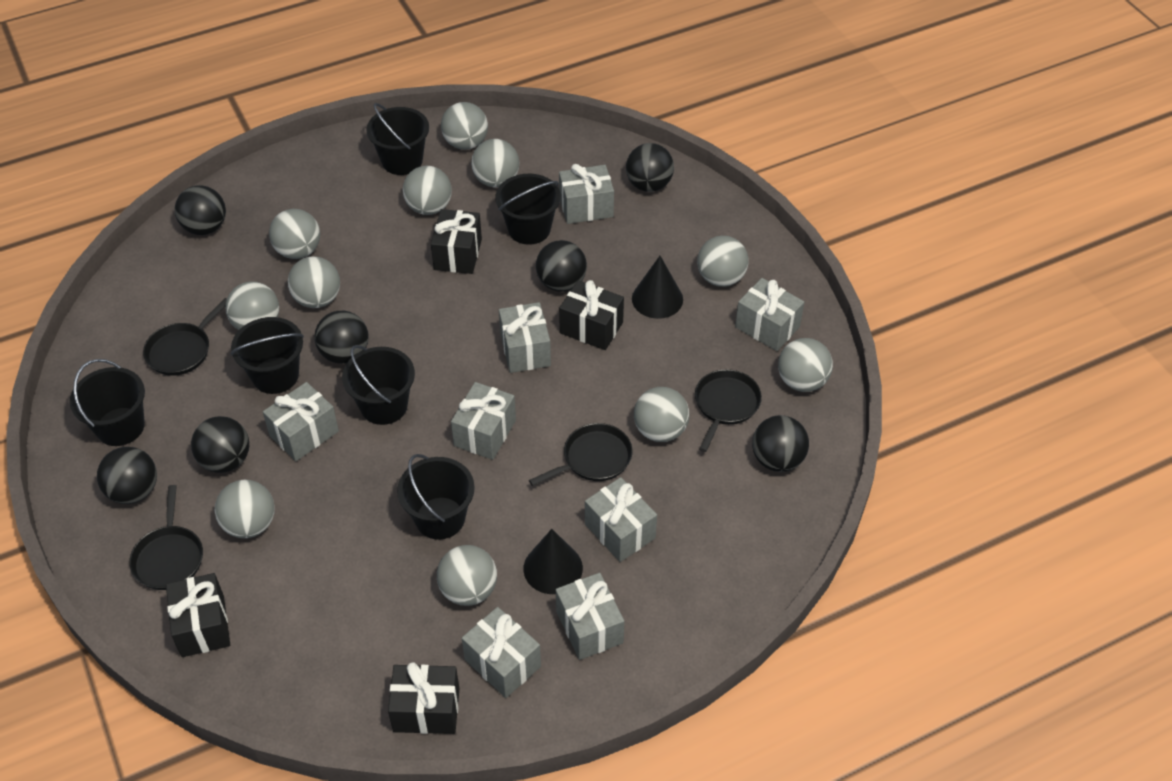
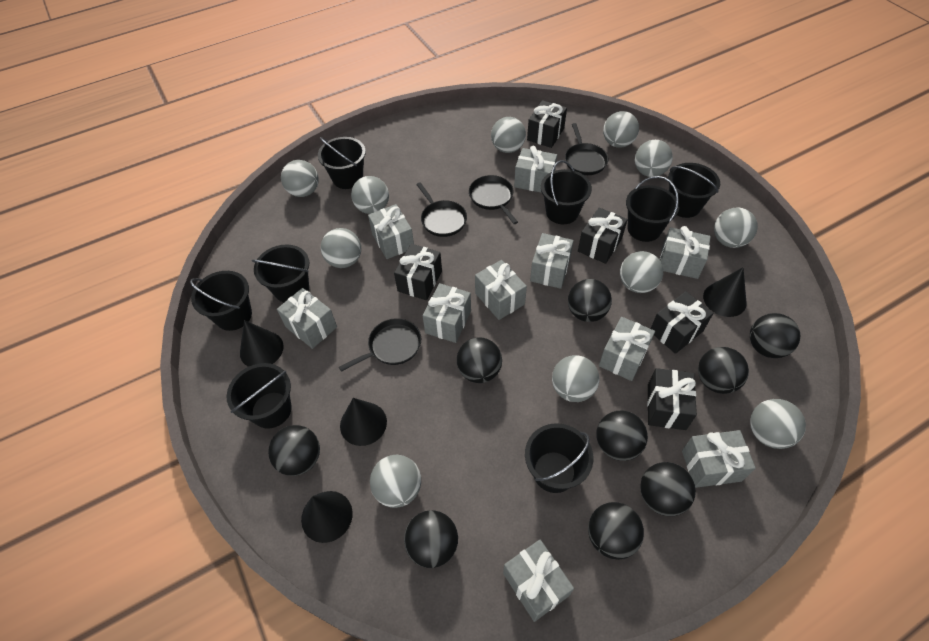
black ball: 7 -> 9
black bucket: 6 -> 8
black cone: 2 -> 4
black gift: 4 -> 5
grey gift: 8 -> 10

